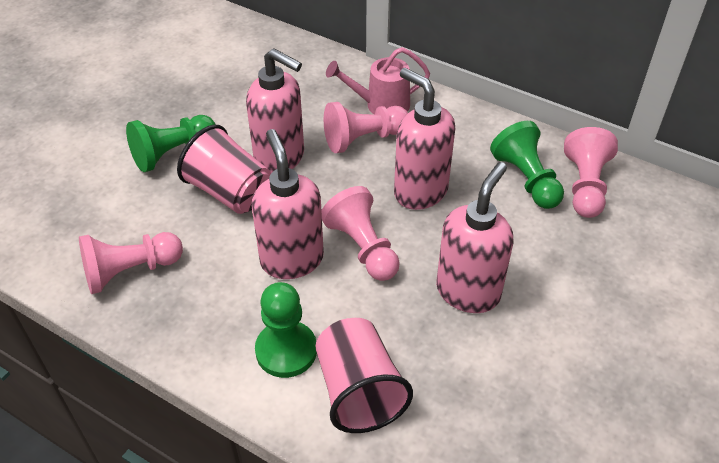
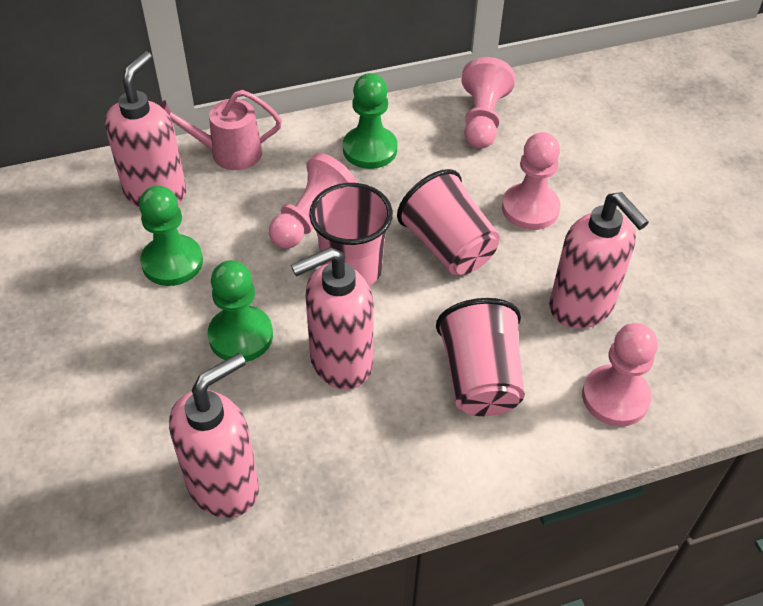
pink cup: 2 -> 3

